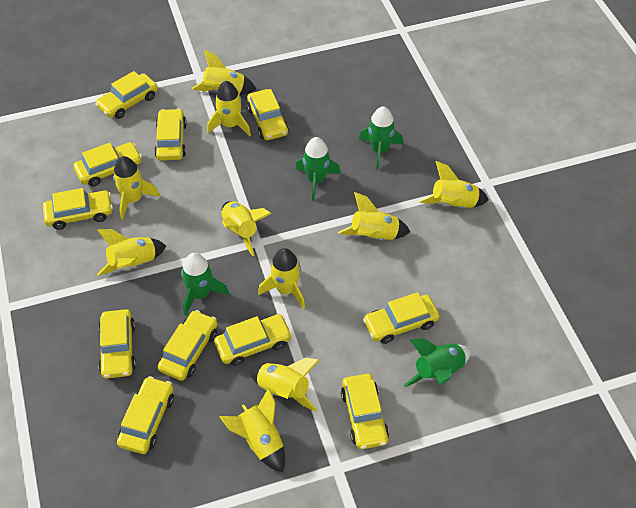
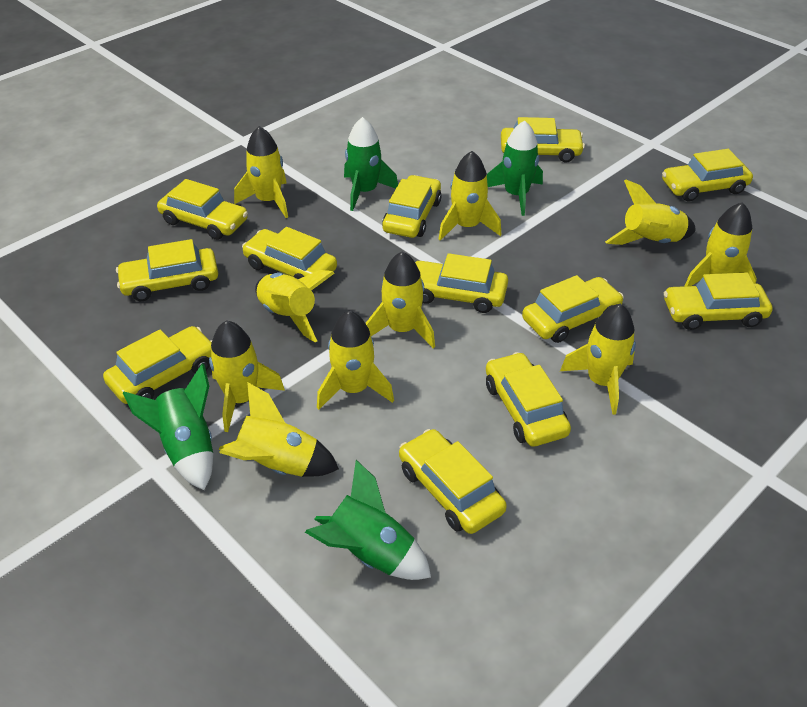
yellow car: 11 -> 12

